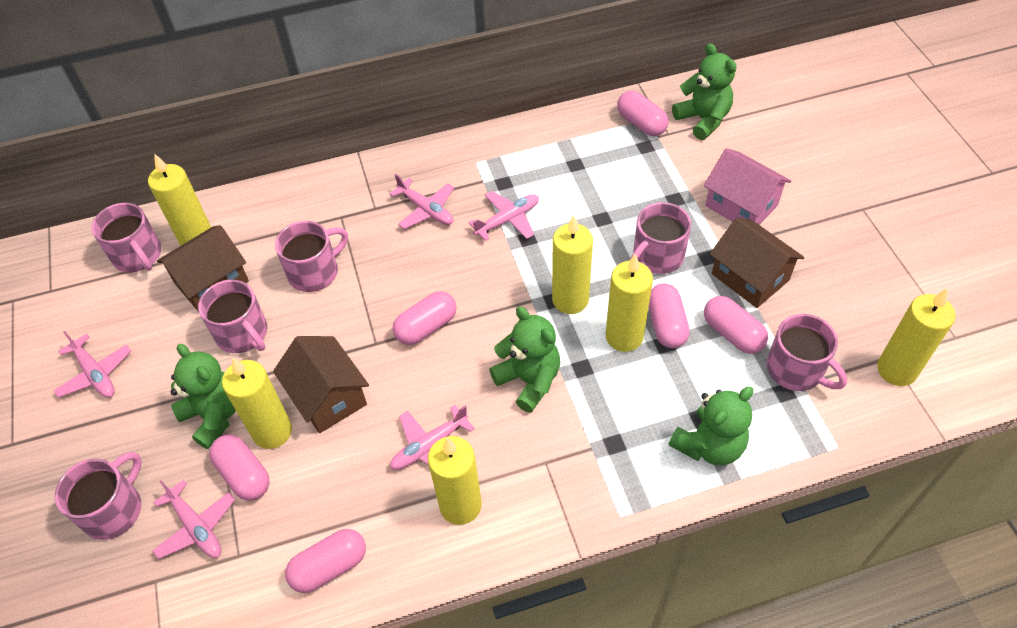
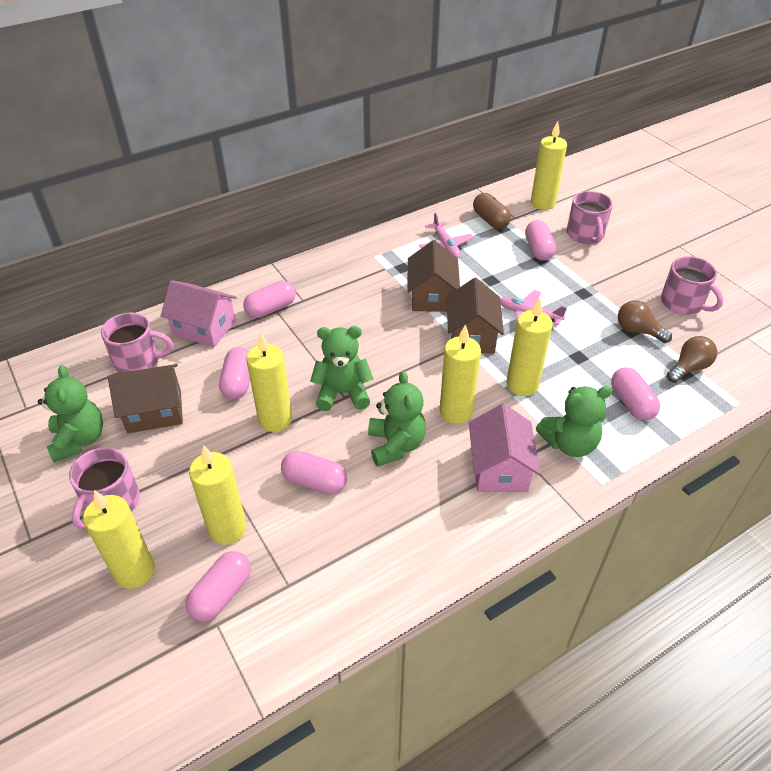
brown capsule: 0 -> 1
brown light bulb: 0 -> 2
pink house: 1 -> 2
pink mug: 6 -> 4
pink plane: 5 -> 2

